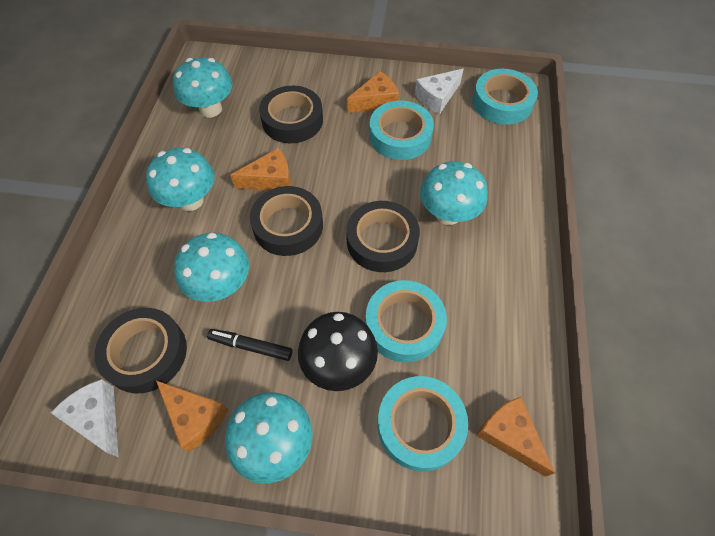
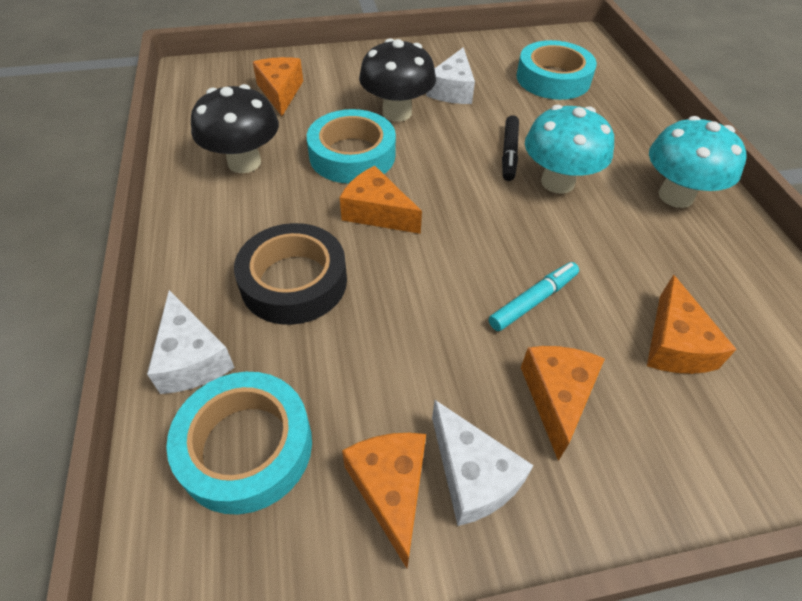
black mushroom: 1 -> 2
black tape: 4 -> 1
orange cheese: 4 -> 5
turquoise marker: 0 -> 1
turquoise mushroom: 5 -> 2
turquoise tape: 4 -> 3
white cheese: 2 -> 3

